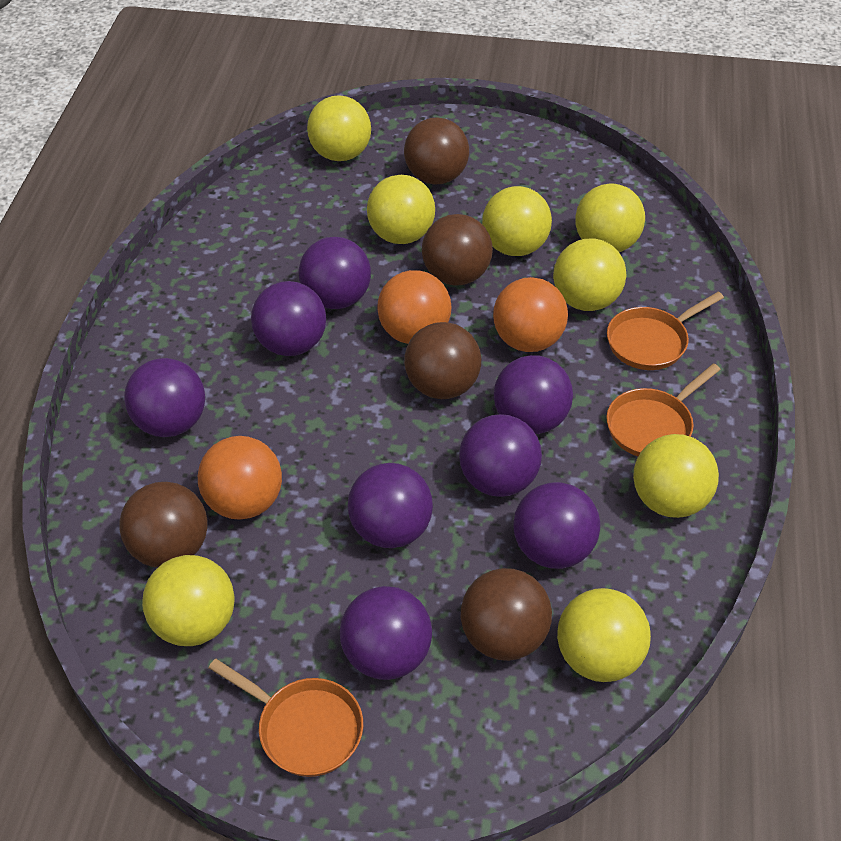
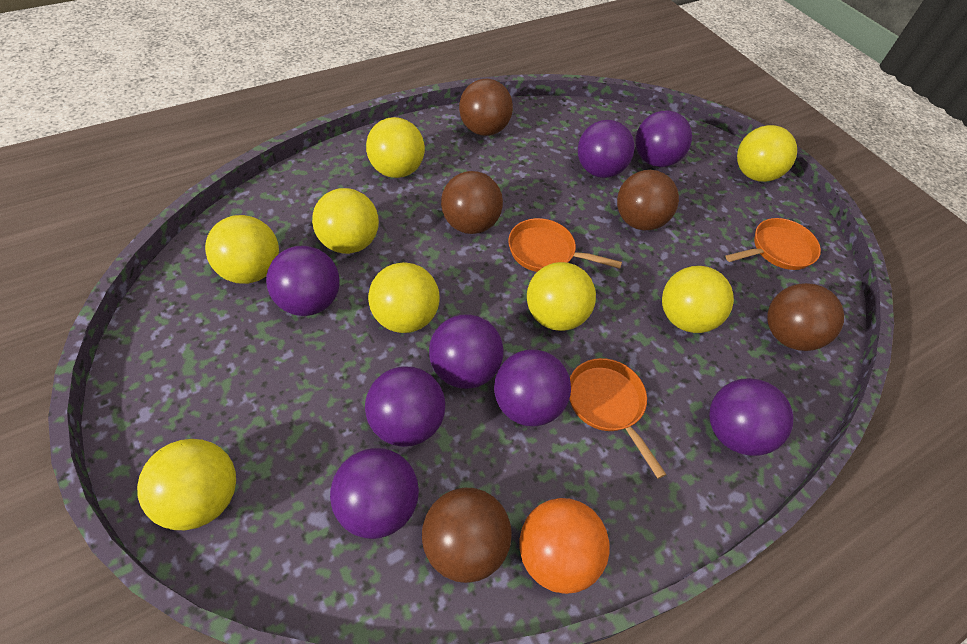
orange ball: 3 -> 1

